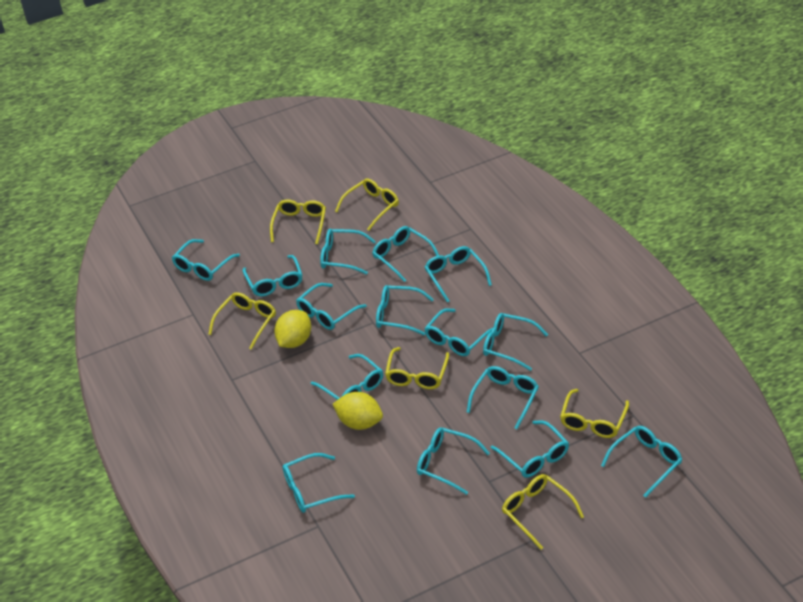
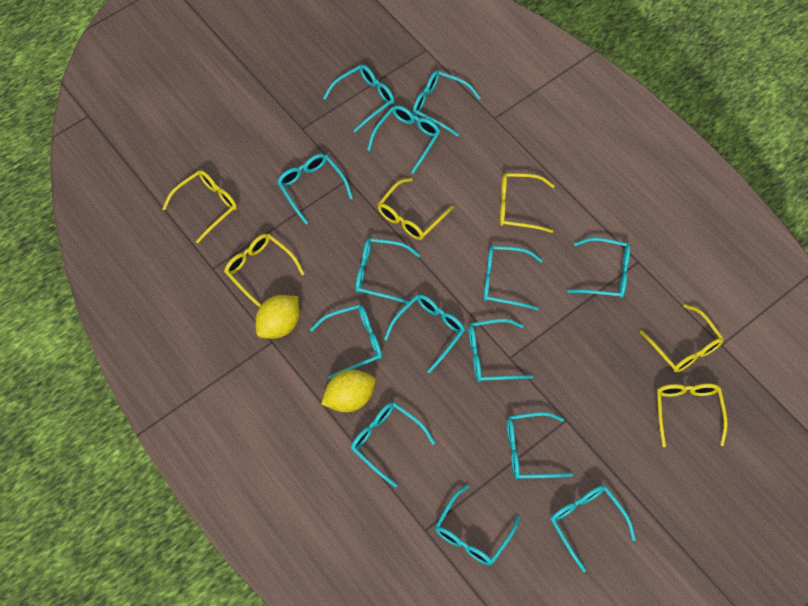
turquoise glasses: 15 -> 14

